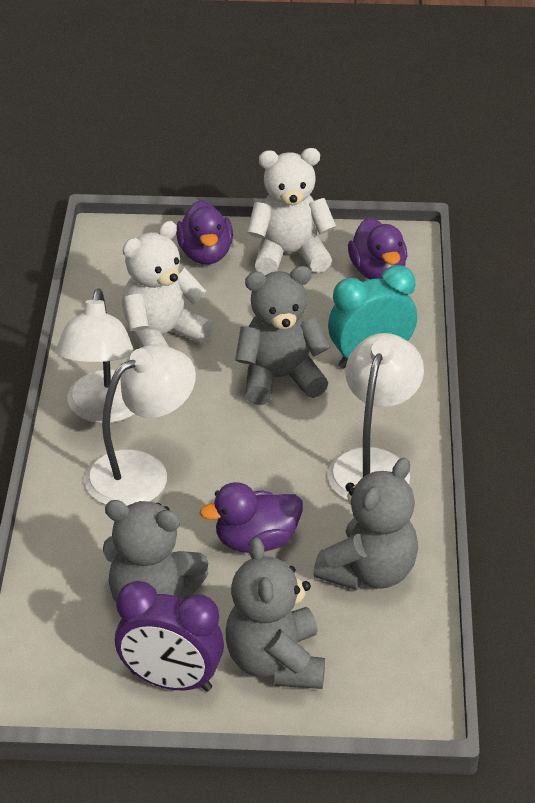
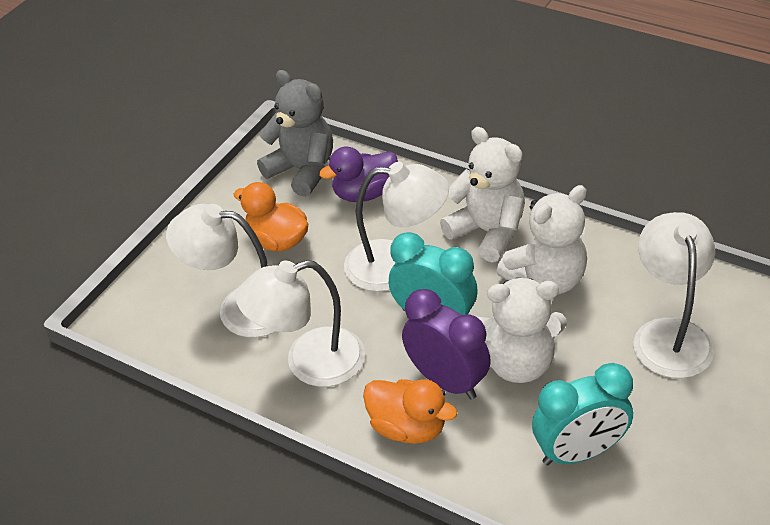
grey teddy bear: 4 -> 1
orange duck: 0 -> 2
purple duck: 3 -> 1
turquoise clock: 1 -> 2
white lamp: 3 -> 4
white teddy bear: 2 -> 3

